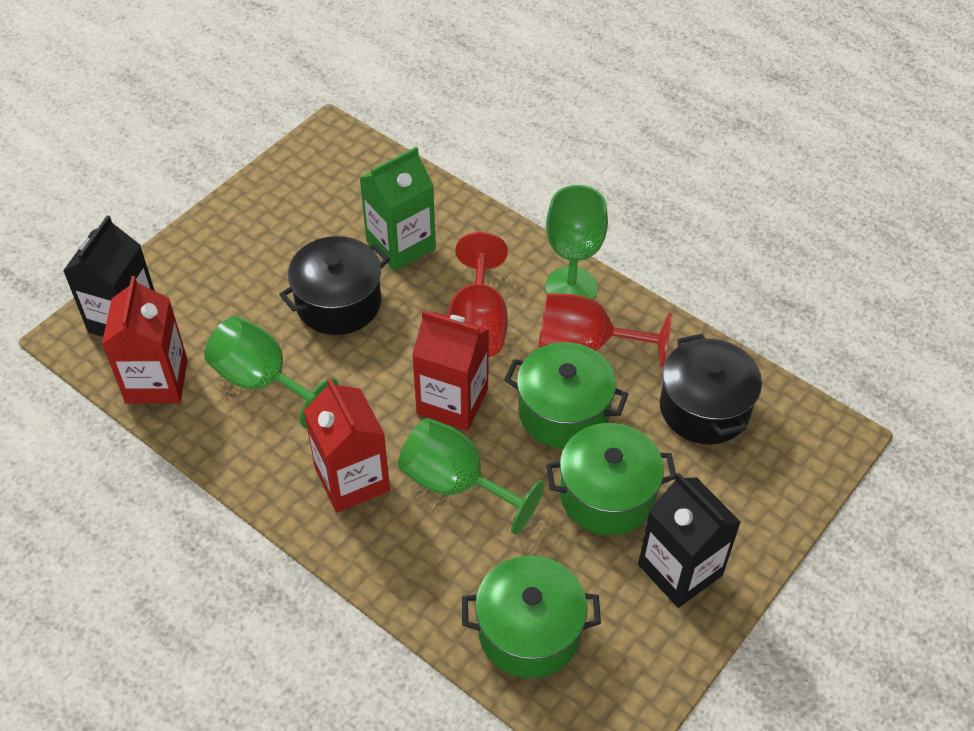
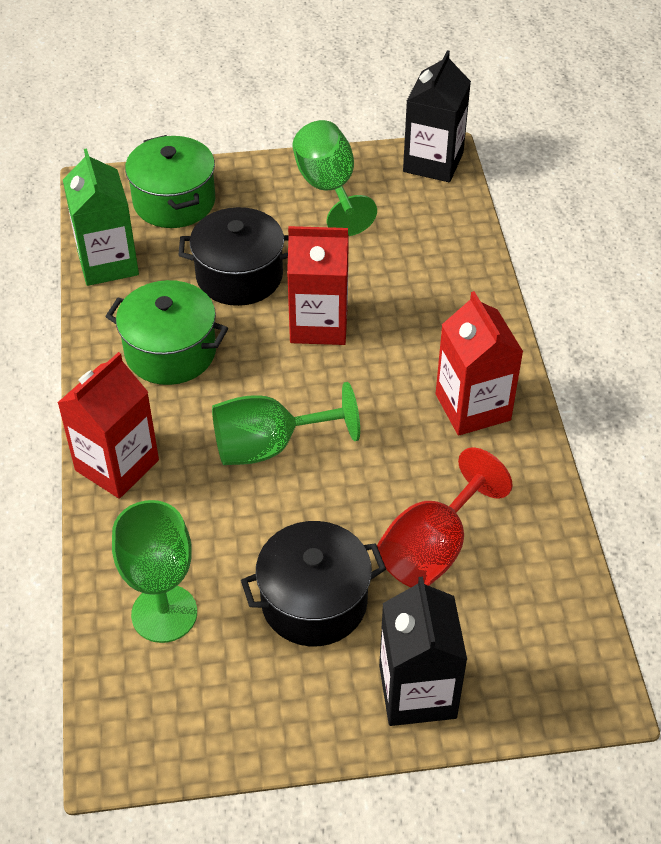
green pot: 3 -> 2
red goblet: 2 -> 1

